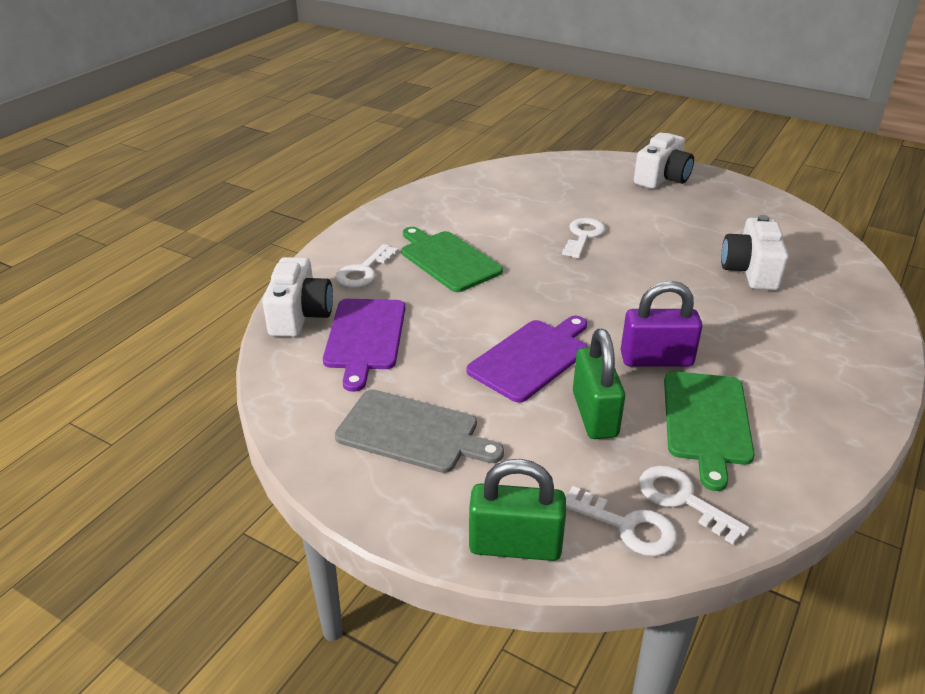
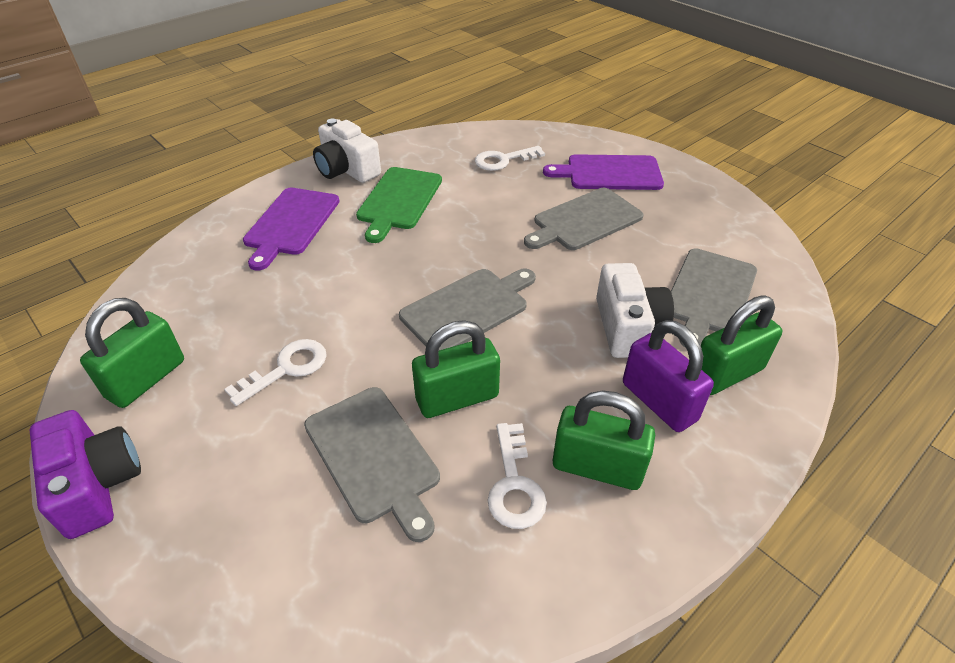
green cutting board: 2 -> 1
green padlock: 2 -> 4
grey cutting board: 1 -> 4
purple camera: 0 -> 1
white camera: 3 -> 2
white key: 4 -> 3

